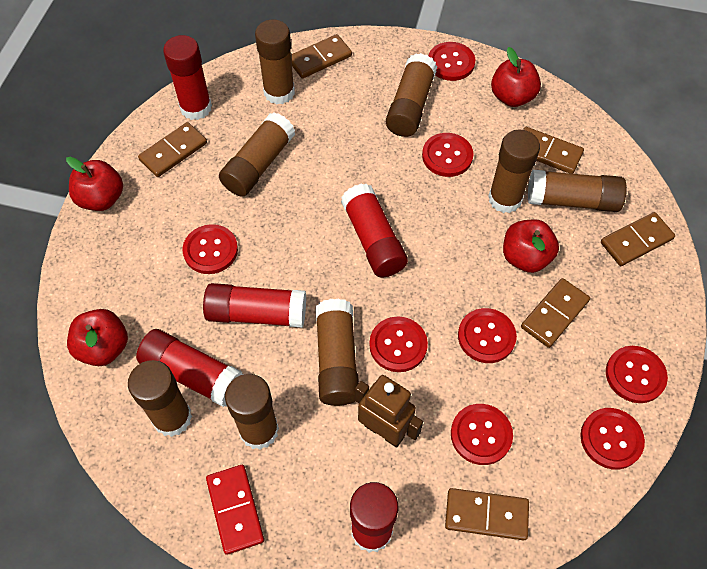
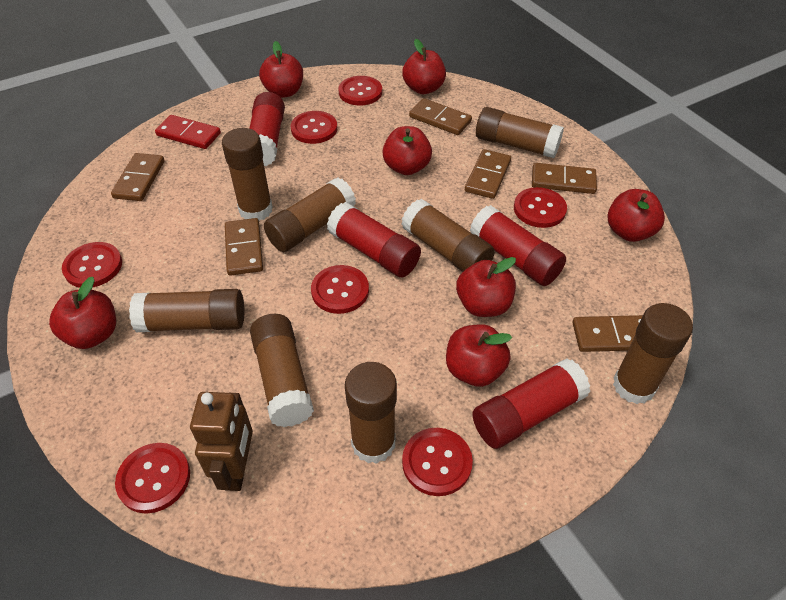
red apple: 4 -> 7
red button: 8 -> 7
red glue stick: 5 -> 4

